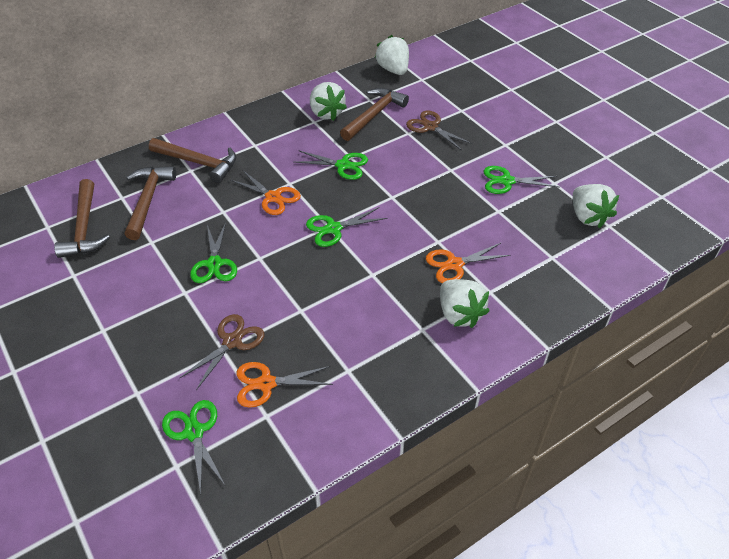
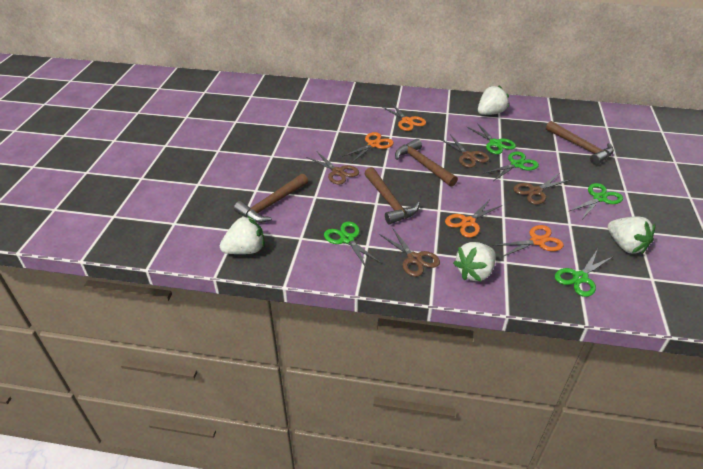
brown scissors: 2 -> 4
orange scissors: 3 -> 4

